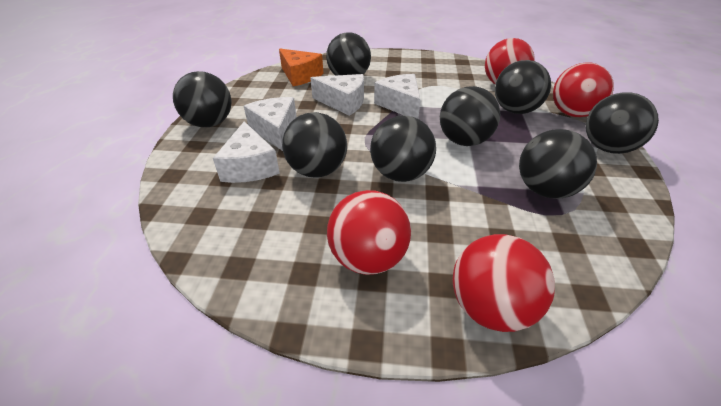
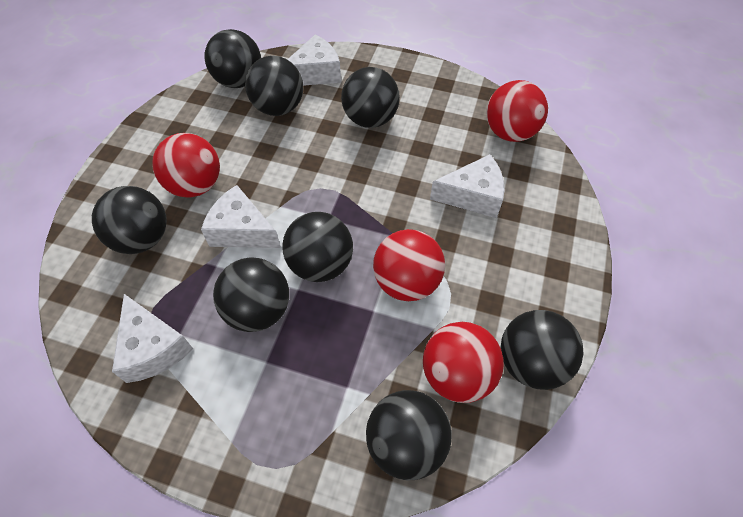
orange cheese: 1 -> 0

